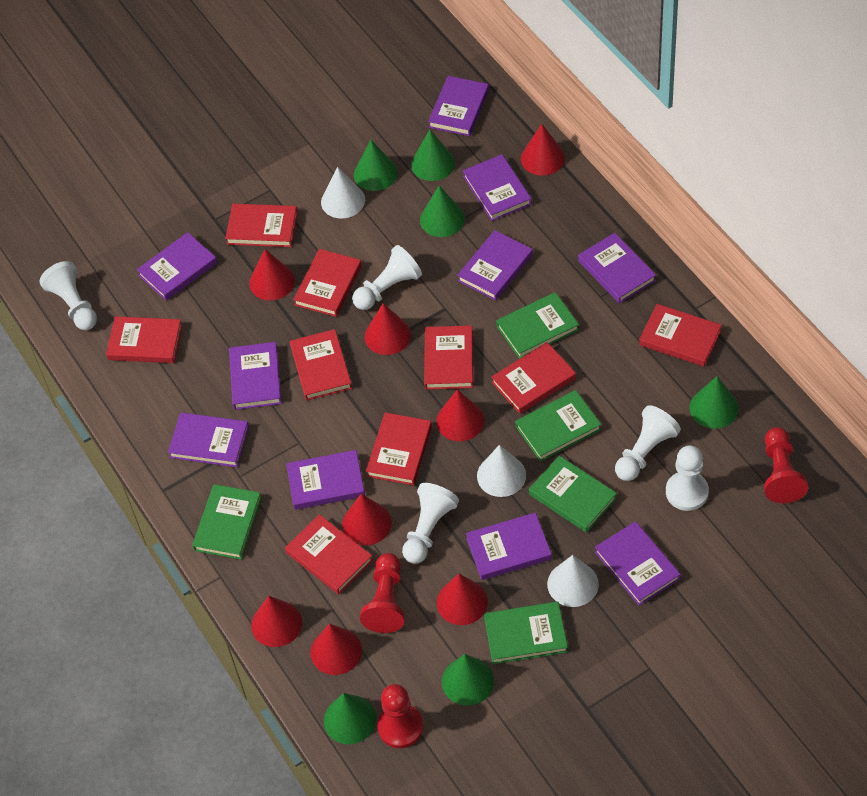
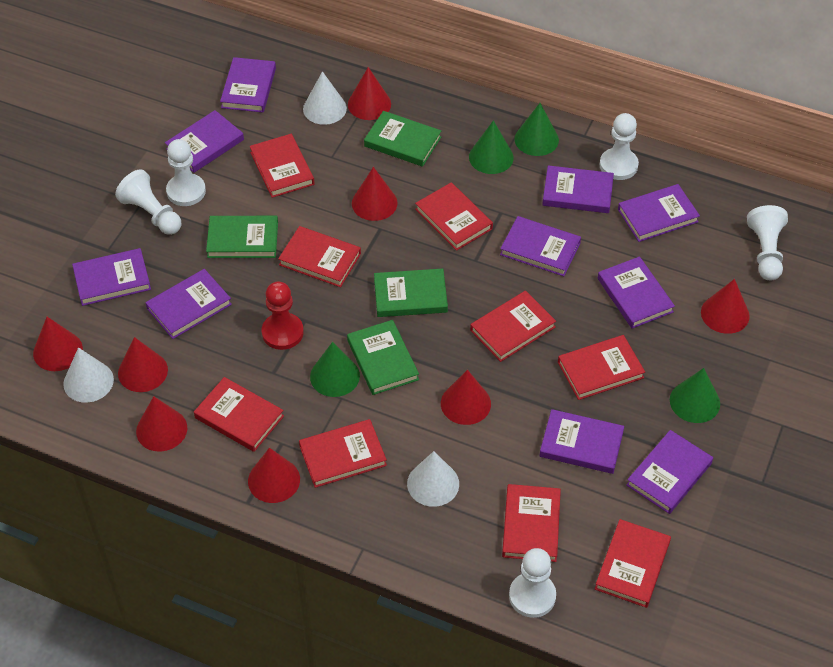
green book: 5 -> 4
green cone: 6 -> 4
red pawn: 3 -> 1

